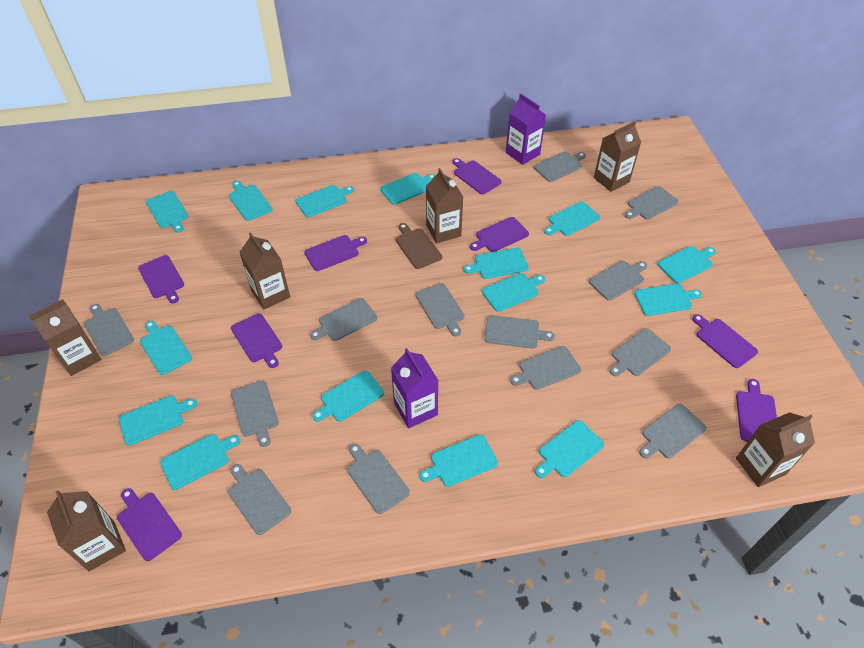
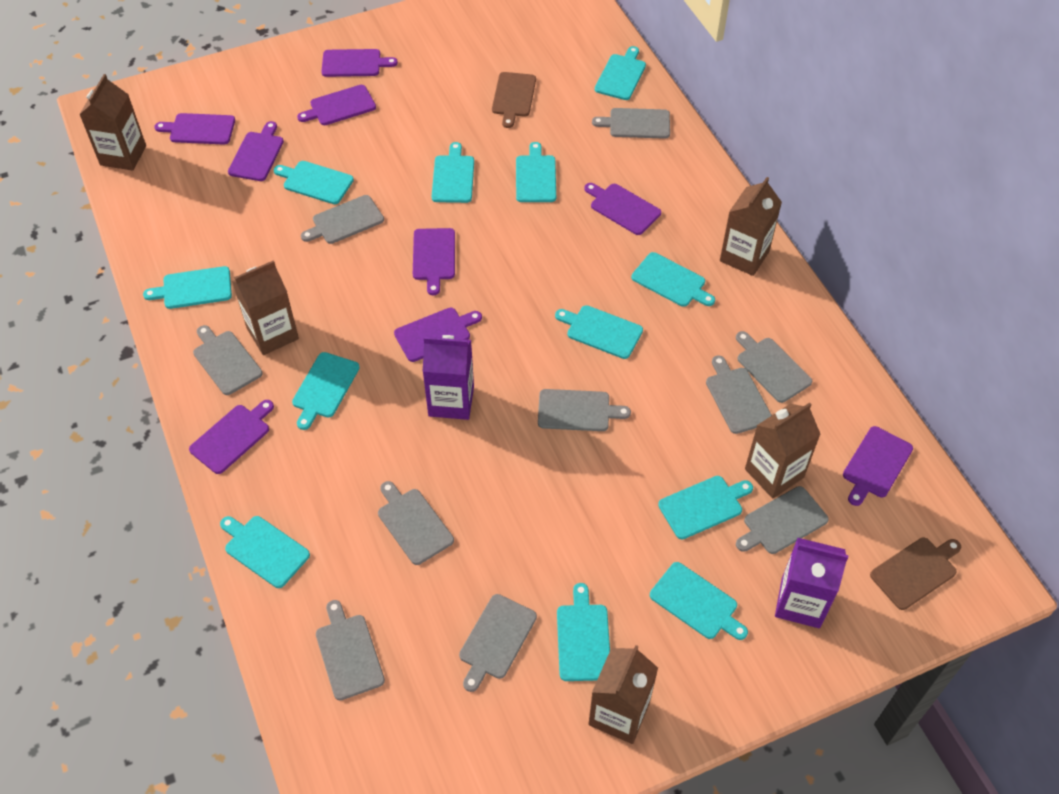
brown carton: 6 -> 5
brown cutting board: 1 -> 2
grey cutting board: 13 -> 10
purple cutting board: 8 -> 9
turquoise cutting board: 15 -> 12

